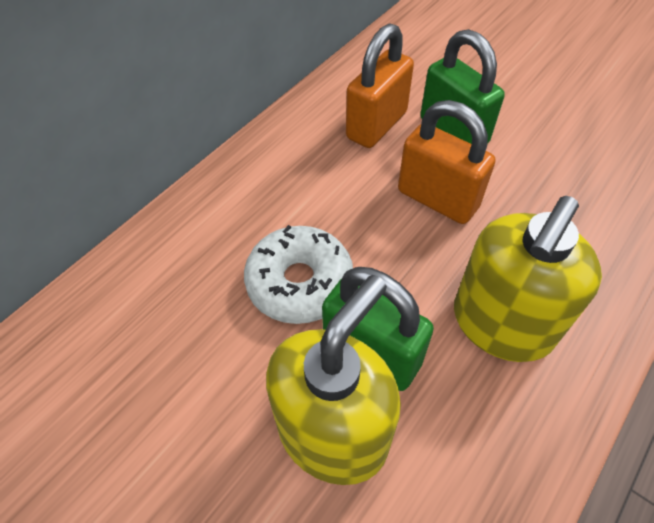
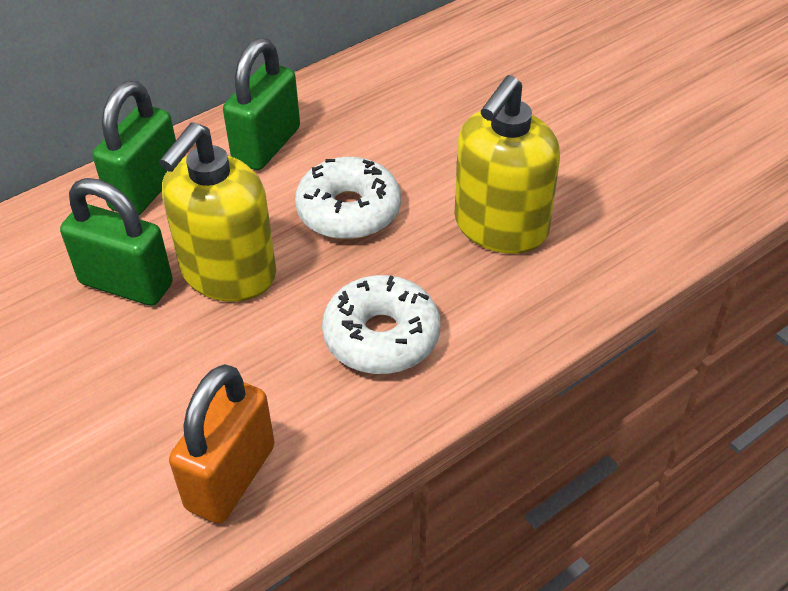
green padlock: 2 -> 3
orange padlock: 2 -> 1
white donut: 1 -> 2

